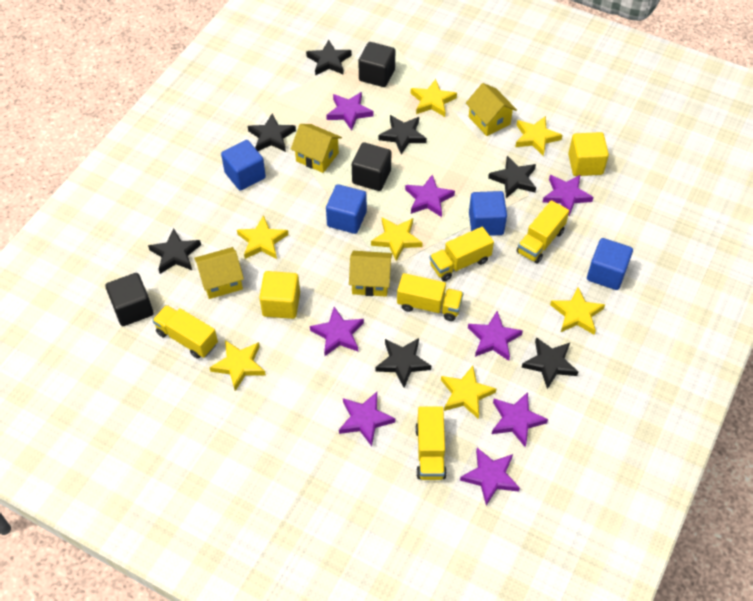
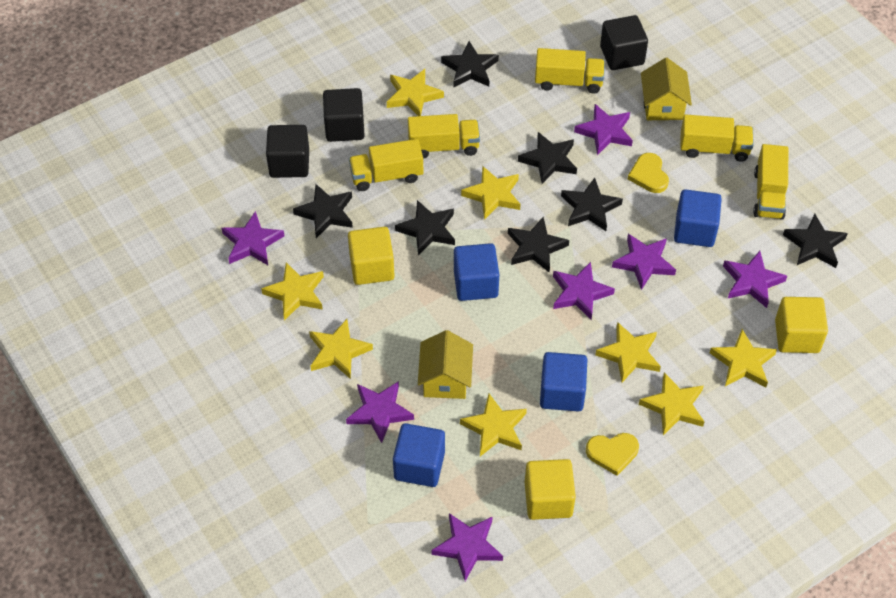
purple star: 8 -> 7
yellow cube: 2 -> 3
yellow heart: 0 -> 2
yellow house: 4 -> 2
yellow star: 7 -> 8

